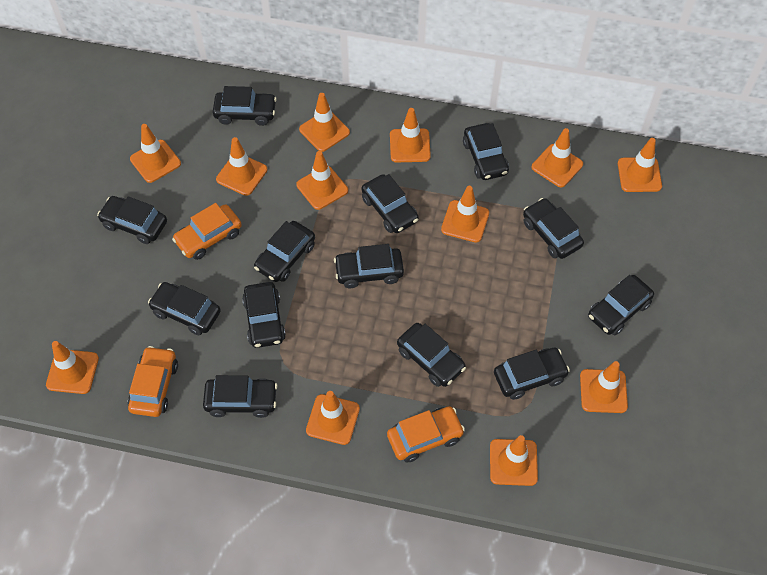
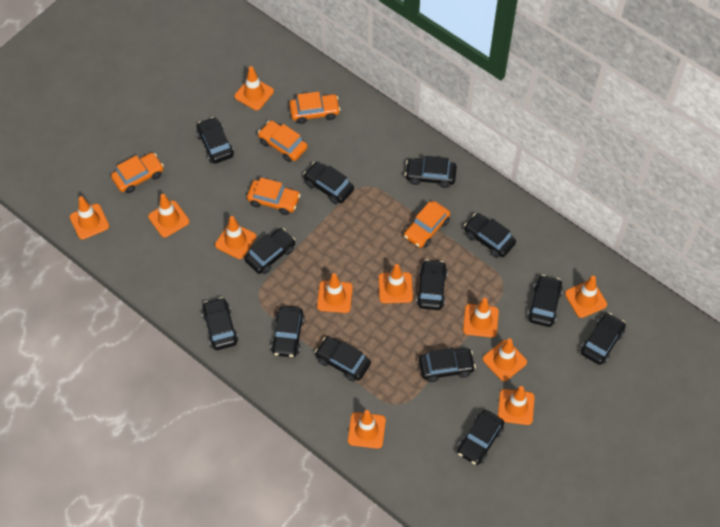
orange car: 3 -> 5
orange traffic cone: 12 -> 11

